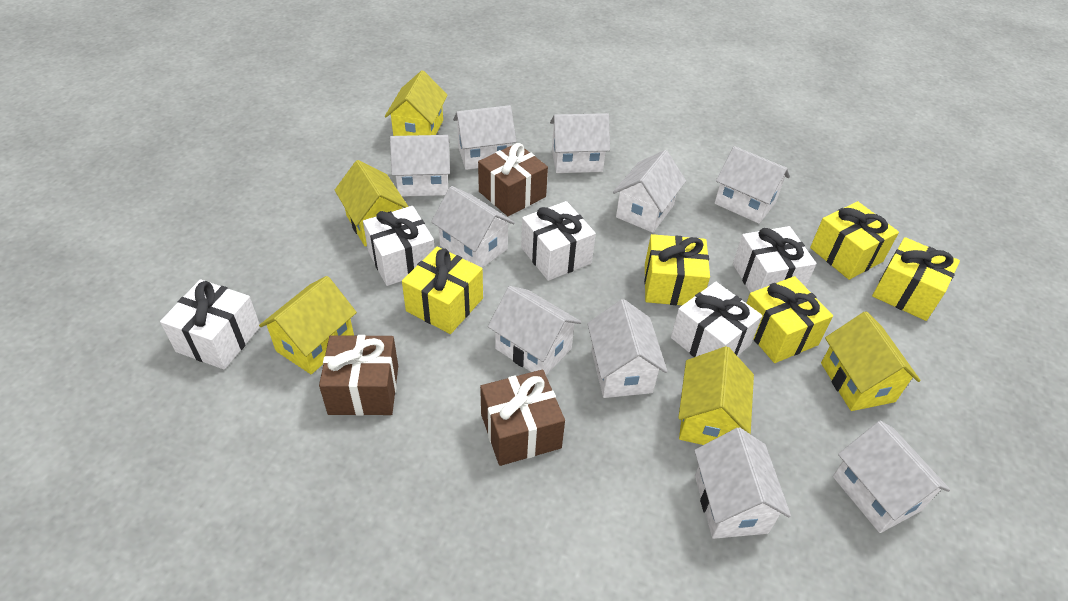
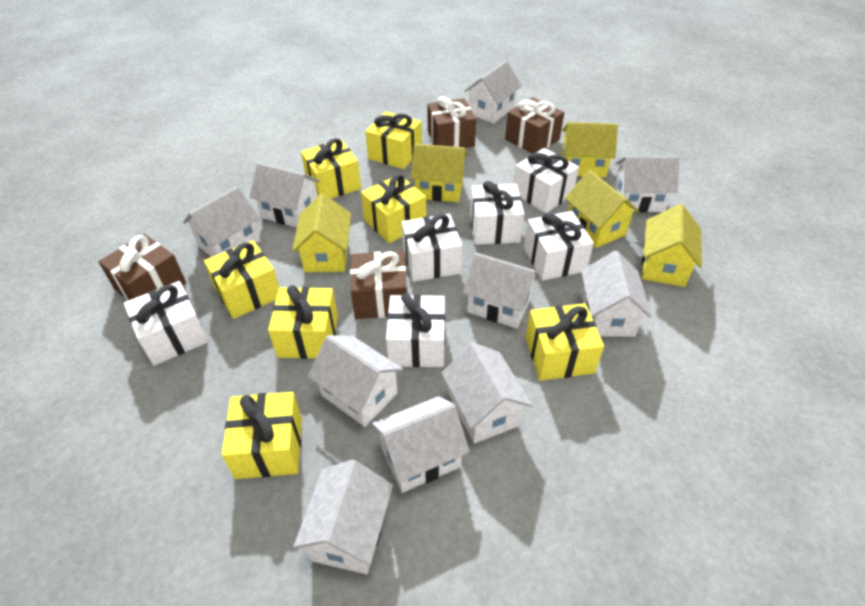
brown gift: 3 -> 4
white gift: 5 -> 6
yellow gift: 5 -> 7

